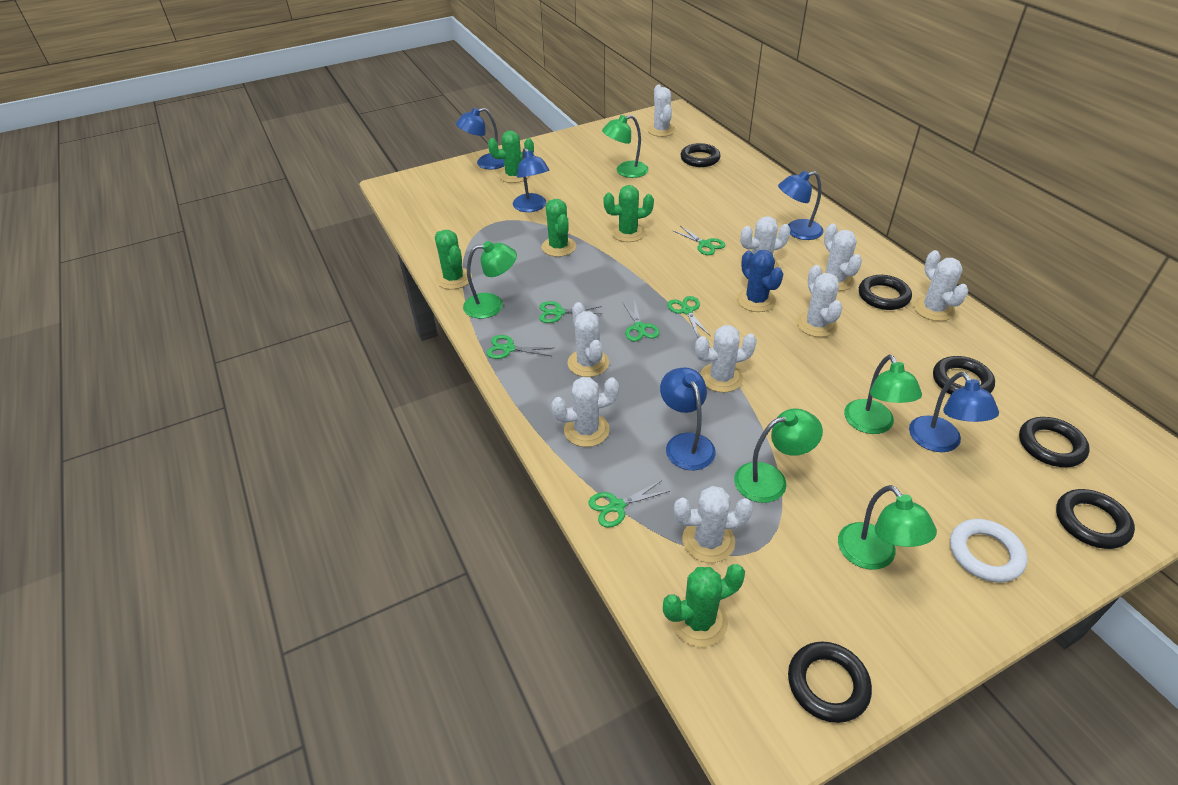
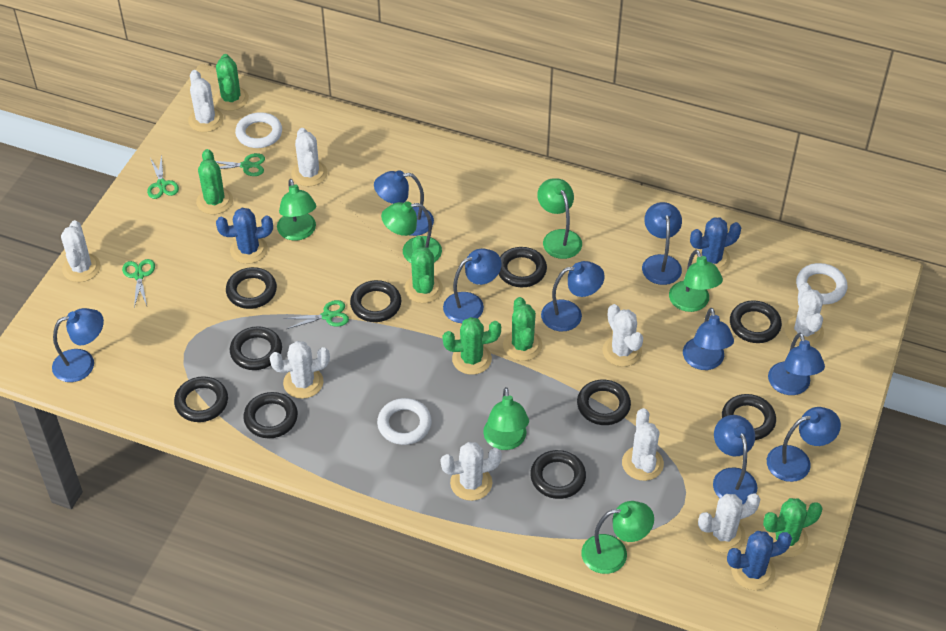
black ring: 6 -> 10
blue cactus: 1 -> 3
blue lamp: 5 -> 9
green cactus: 5 -> 6
green lamp: 5 -> 6
green scissors: 6 -> 4
white ring: 1 -> 3

